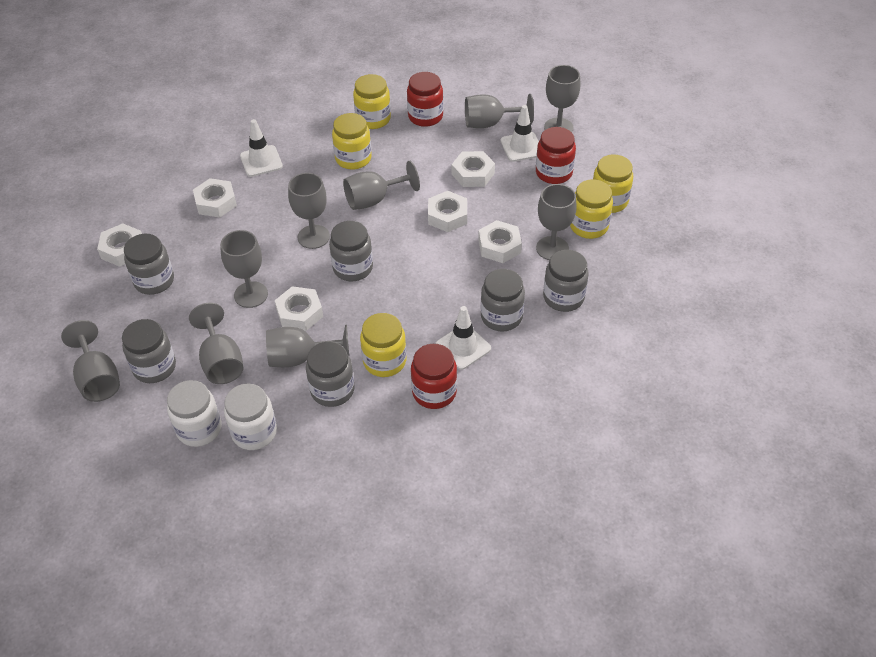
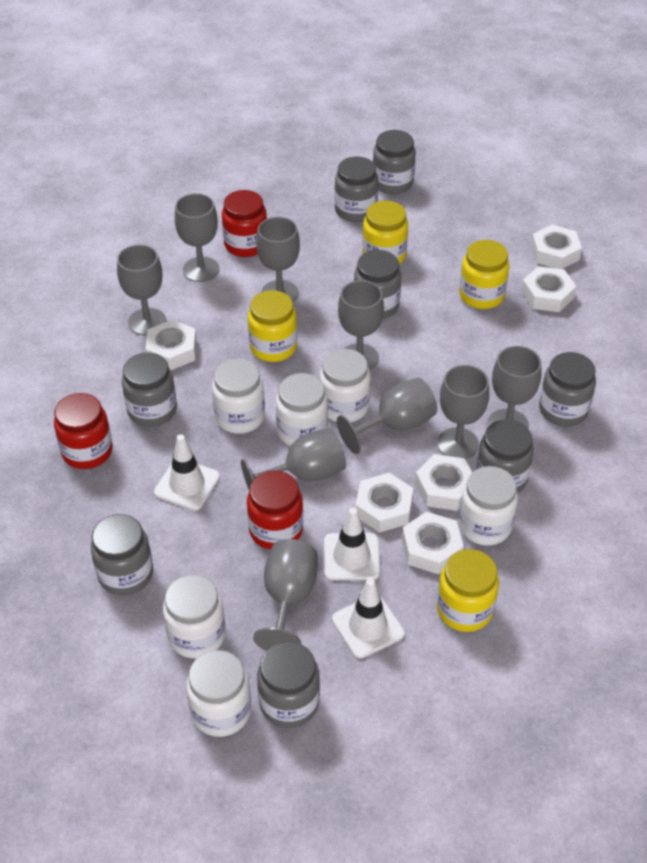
grey jar: 6 -> 8
white jar: 2 -> 6
yellow jar: 5 -> 4

